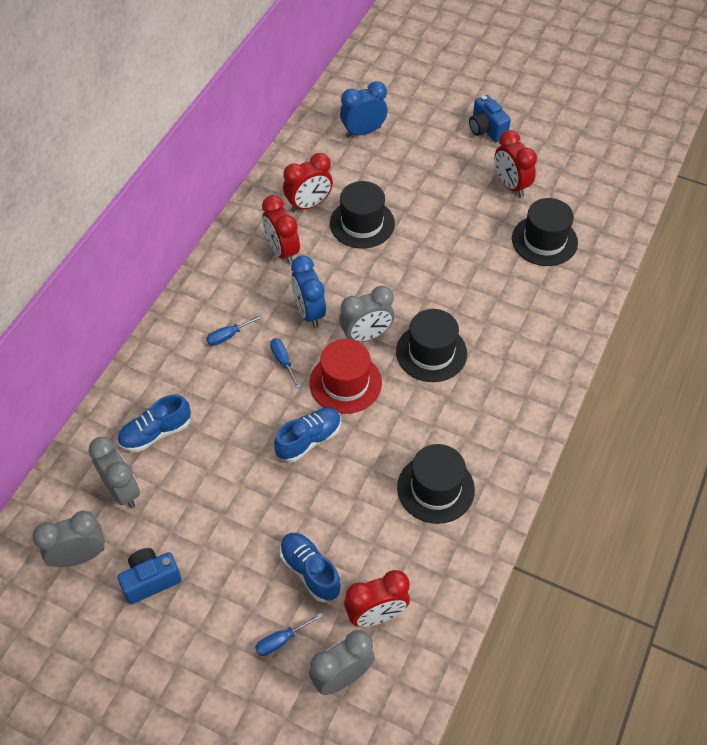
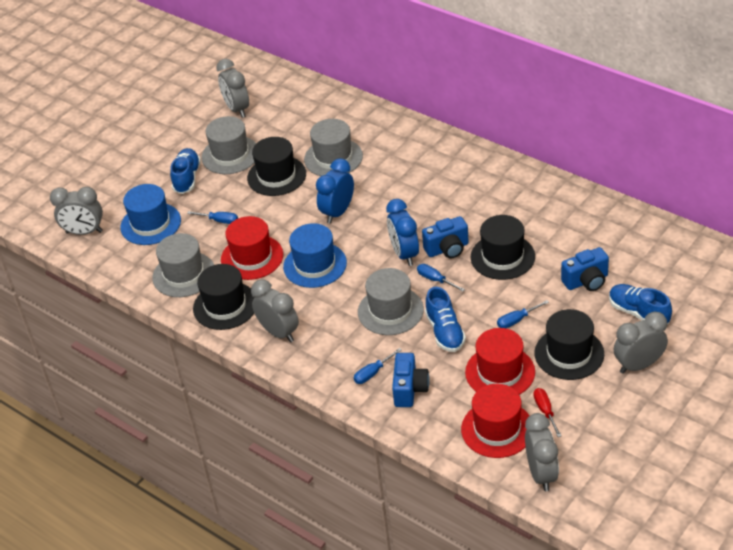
blue camera: 2 -> 3
blue hat: 0 -> 2
blue screwdriver: 3 -> 4
grey clock: 4 -> 5
grey hat: 0 -> 4
red clock: 4 -> 0
red hat: 1 -> 3
red screwdriver: 0 -> 1

